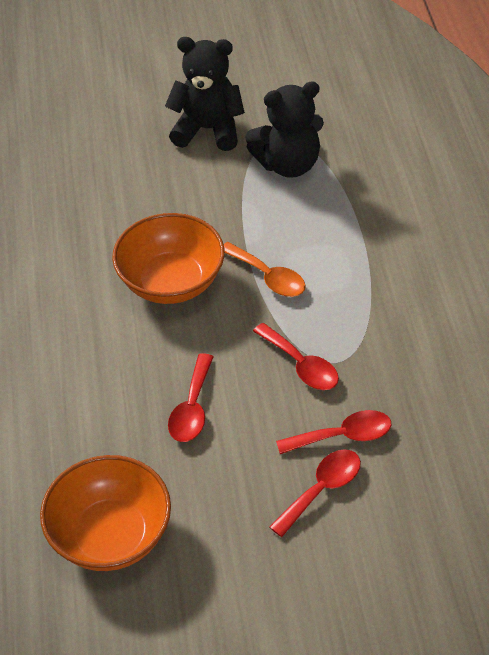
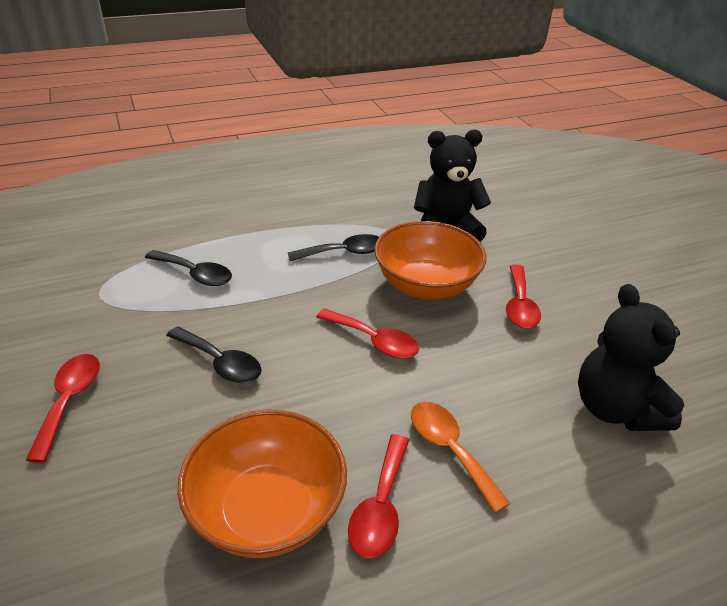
black spoon: 0 -> 3

